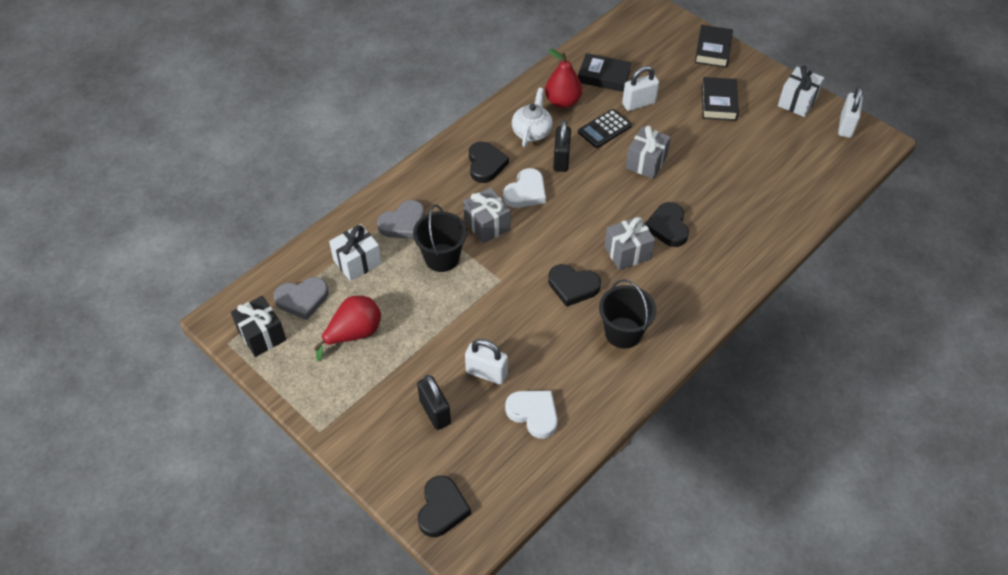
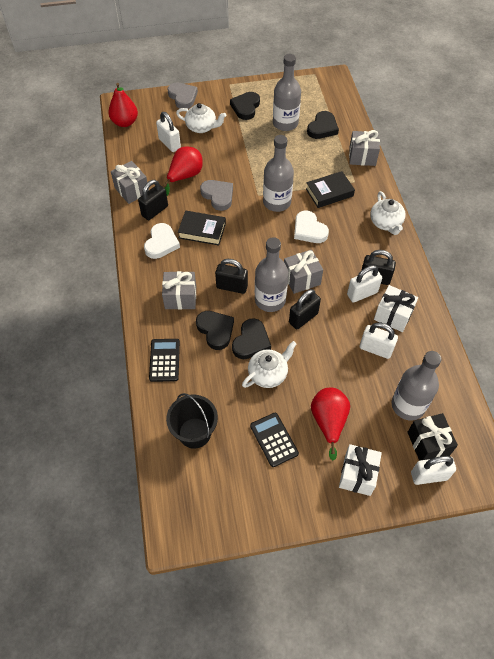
black book: 3 -> 2
black bucket: 2 -> 1
black calculator: 1 -> 2
black padlock: 2 -> 4
grey bottle: 0 -> 4
grey gift: 3 -> 4
red pear: 2 -> 3
white padlock: 3 -> 4
white teapot: 1 -> 3

